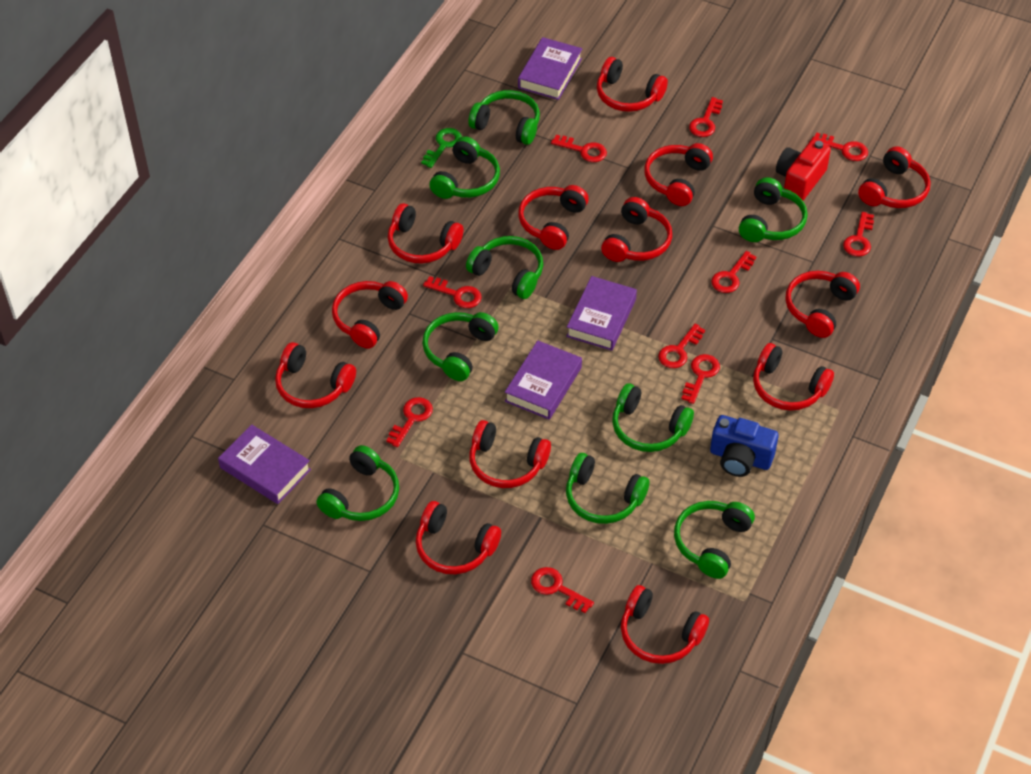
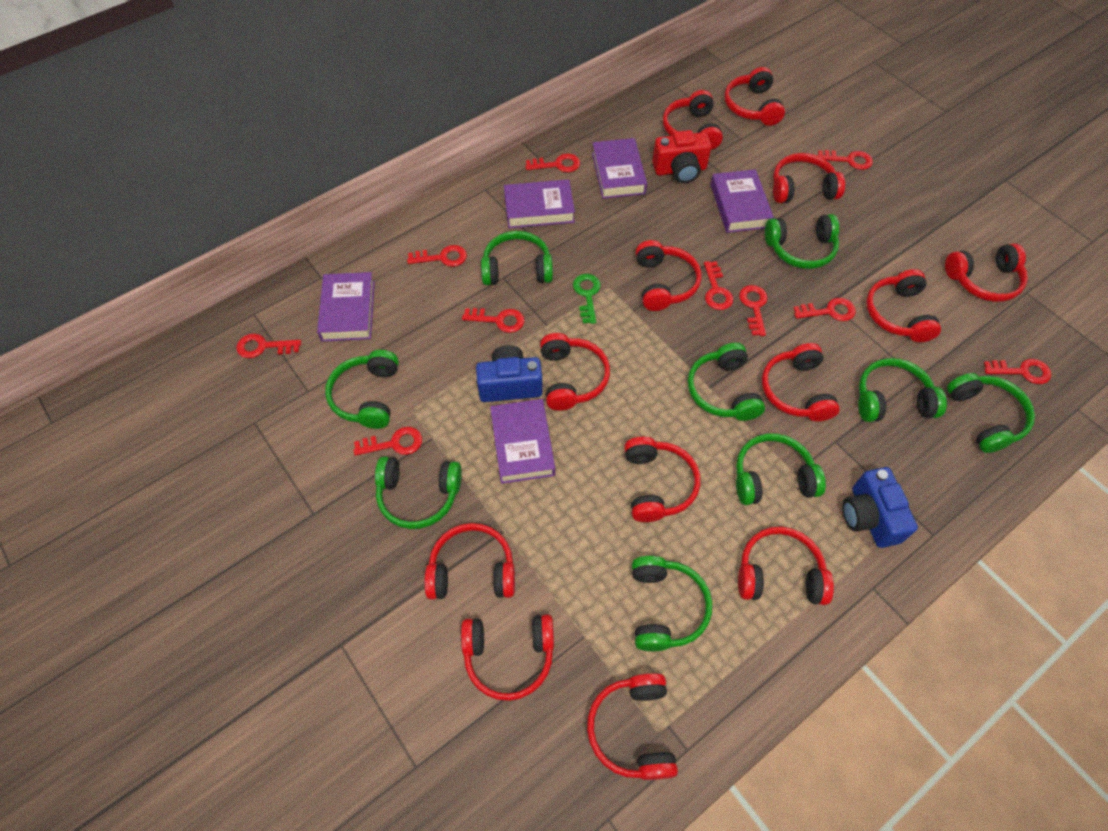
blue camera: 1 -> 2
purple book: 4 -> 5

